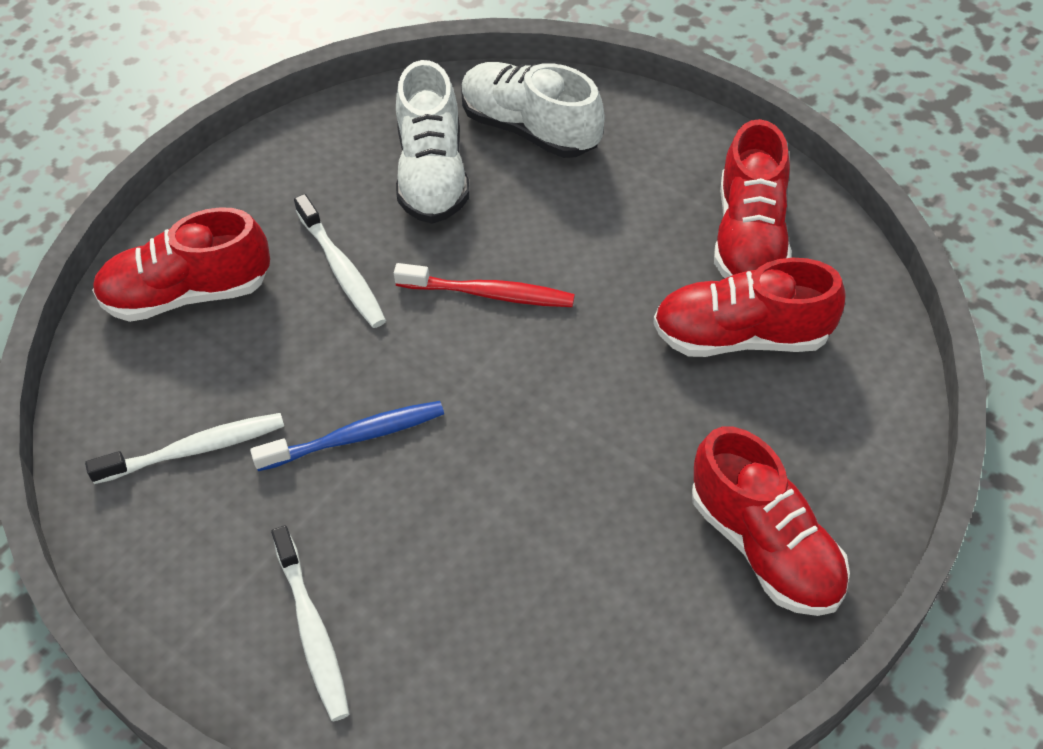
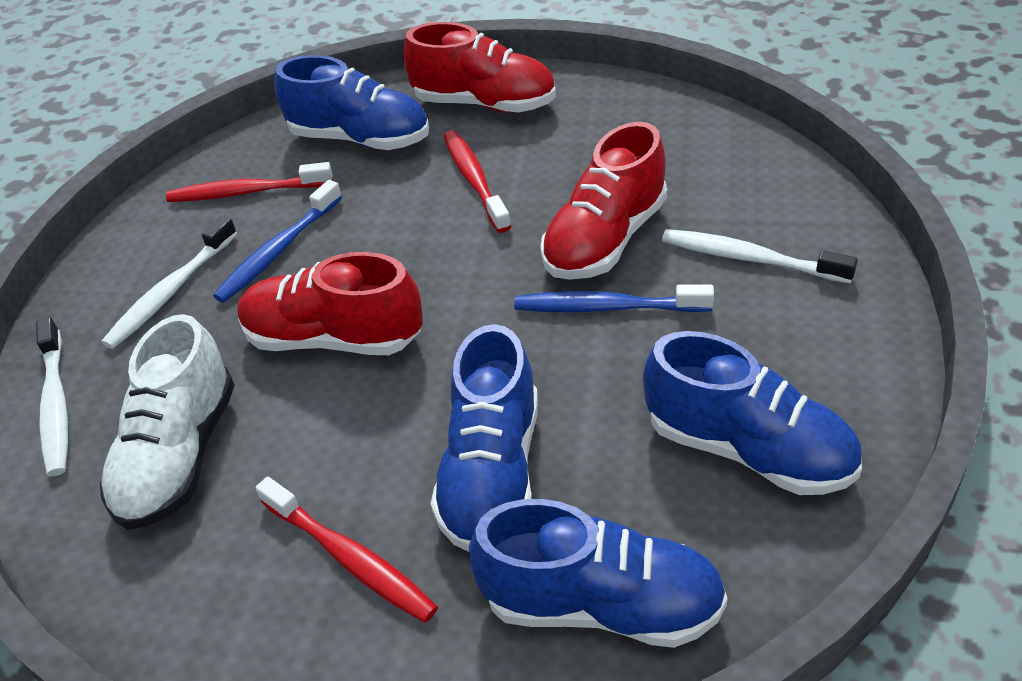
blue shoe: 0 -> 4
blue toothbrush: 1 -> 2
red shoe: 4 -> 3
red toothbrush: 1 -> 3
white shoe: 2 -> 1

